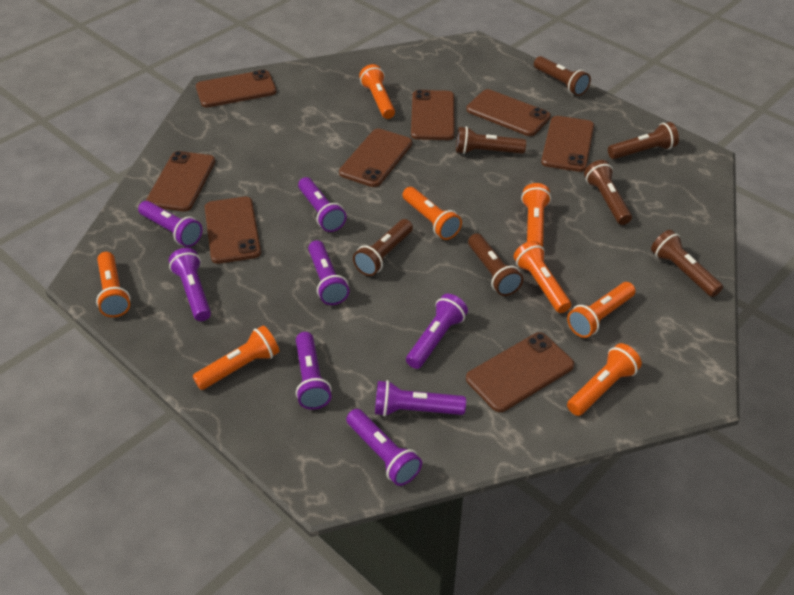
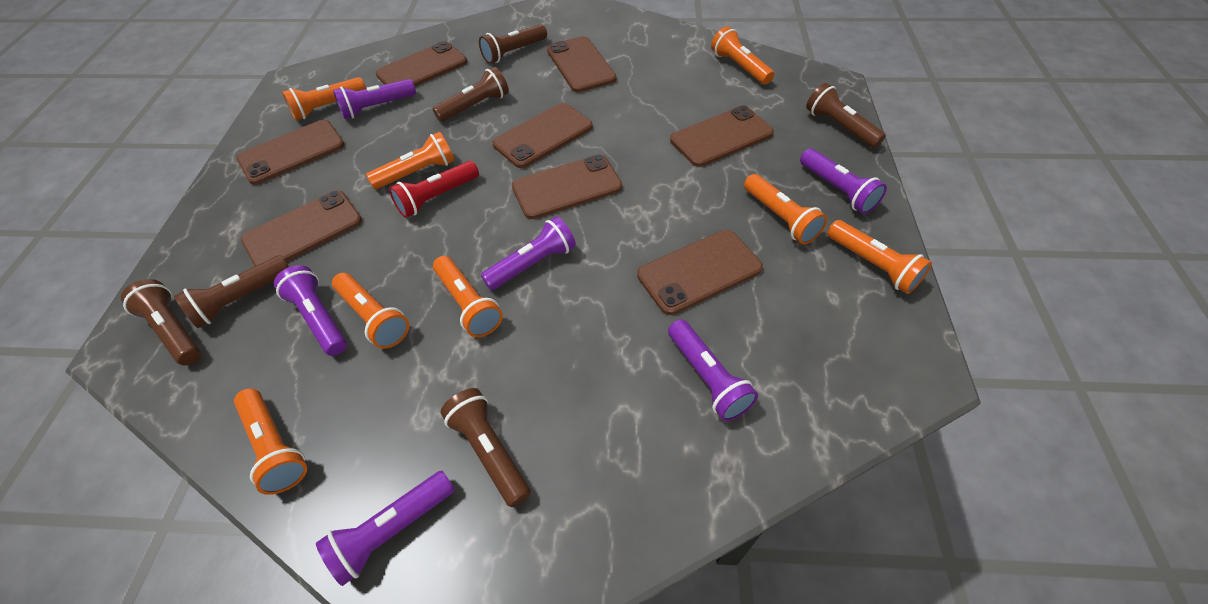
brown flashlight: 7 -> 6
purple flashlight: 8 -> 6
red flashlight: 0 -> 1

